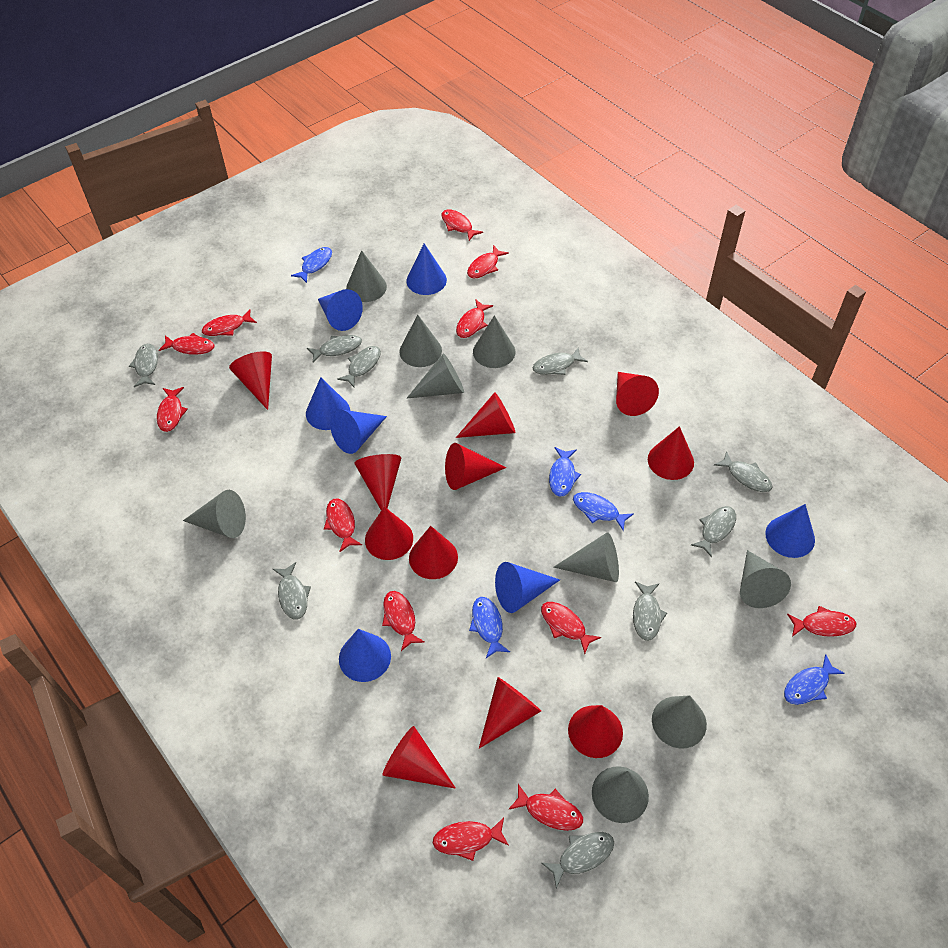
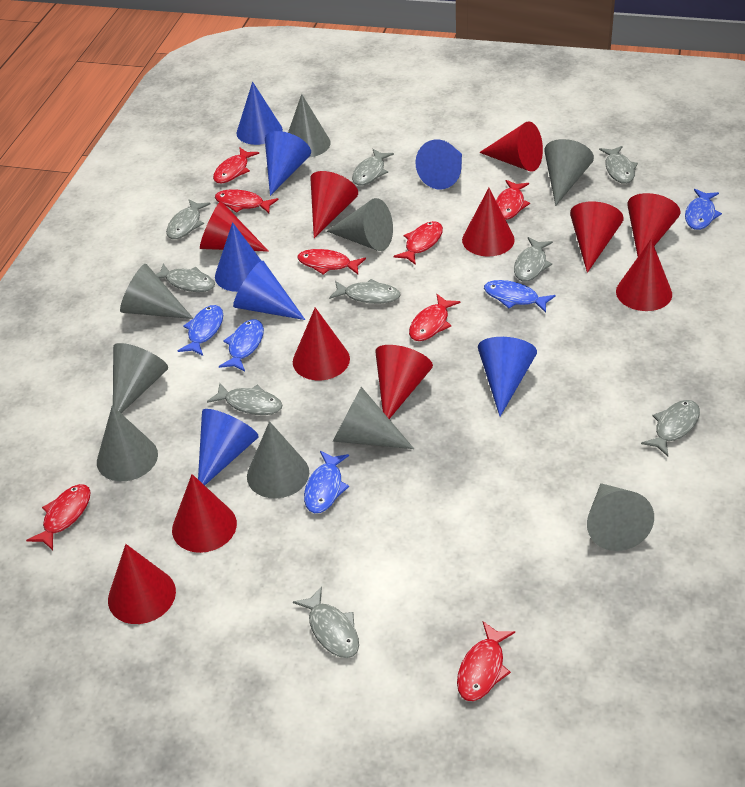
red fish: 12 -> 8

